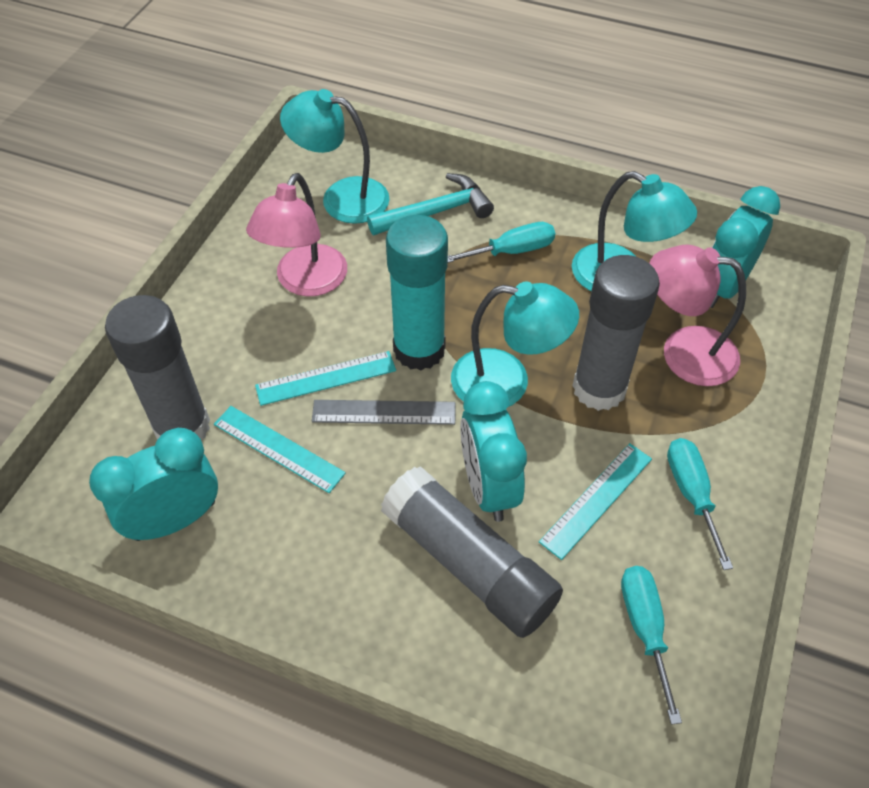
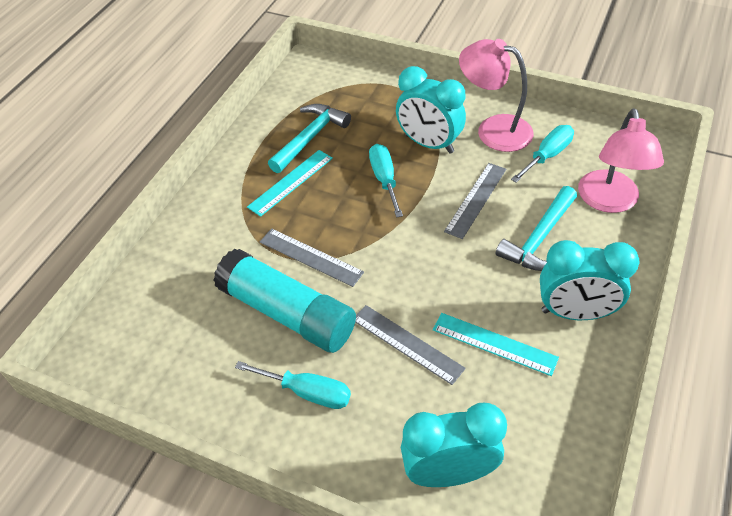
grey glue stick: 3 -> 0
grey ruler: 1 -> 3
turquoise hammer: 1 -> 2
turquoise lamp: 3 -> 0
turquoise ruler: 3 -> 2

